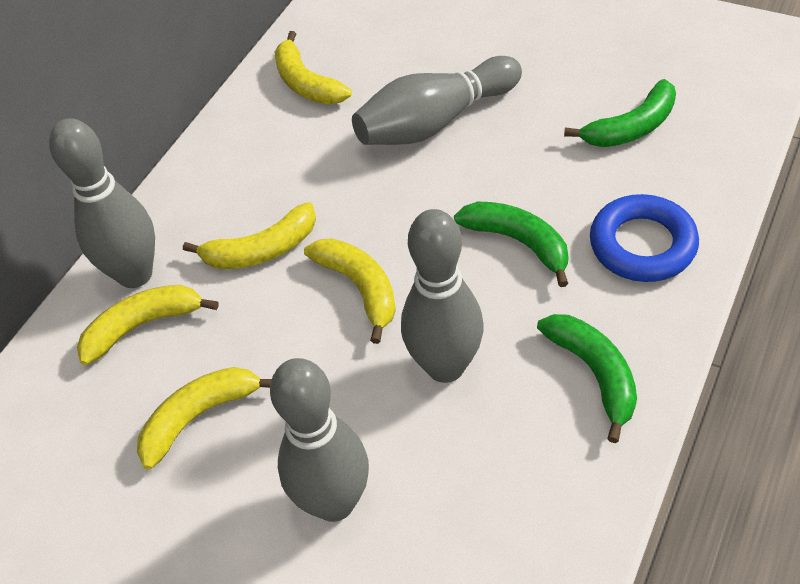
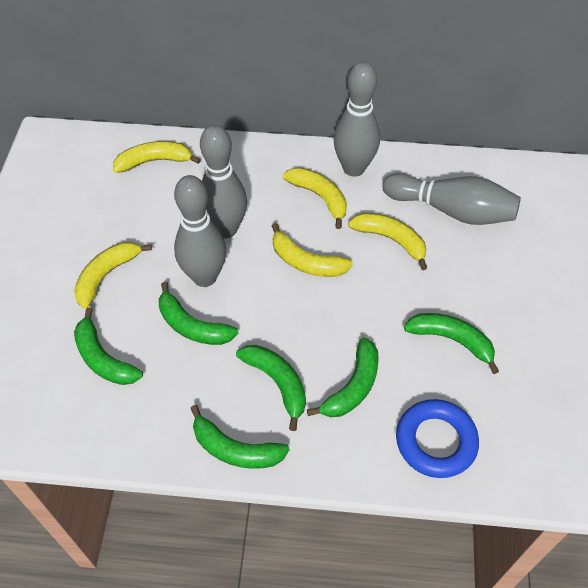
green banana: 3 -> 6

